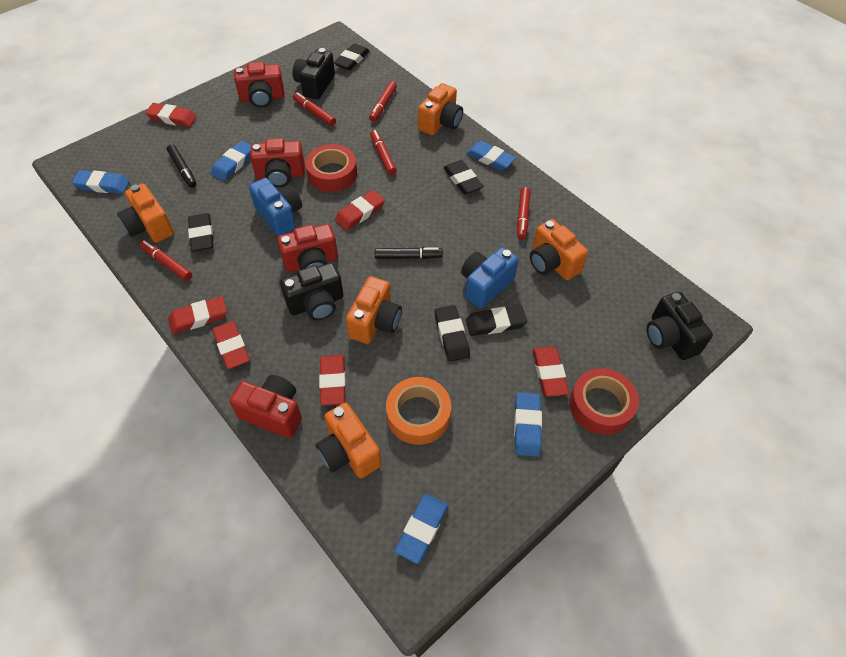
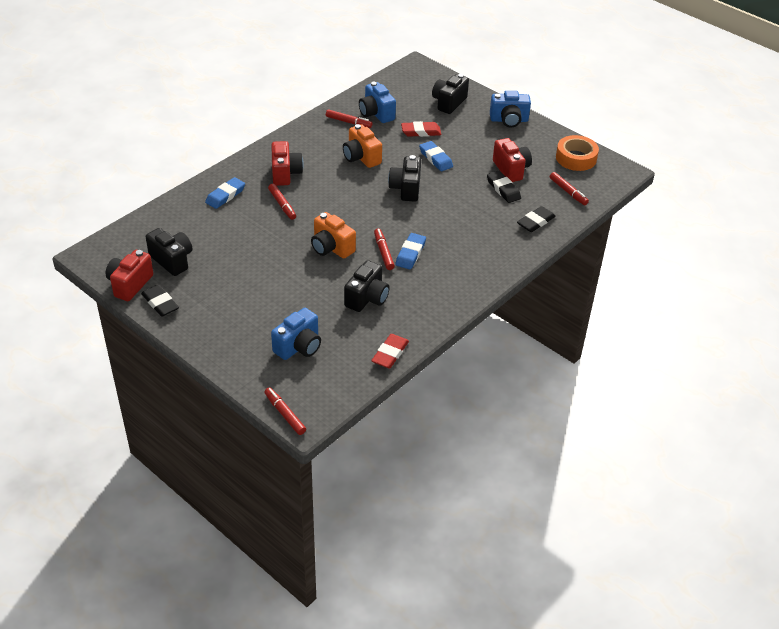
black camera: 3 -> 4
black eraser: 5 -> 3
black marker: 2 -> 0
blue camera: 2 -> 3
blue eraser: 5 -> 3
orange camera: 5 -> 2
red camera: 4 -> 3
red eraser: 6 -> 2
red tape: 2 -> 0

